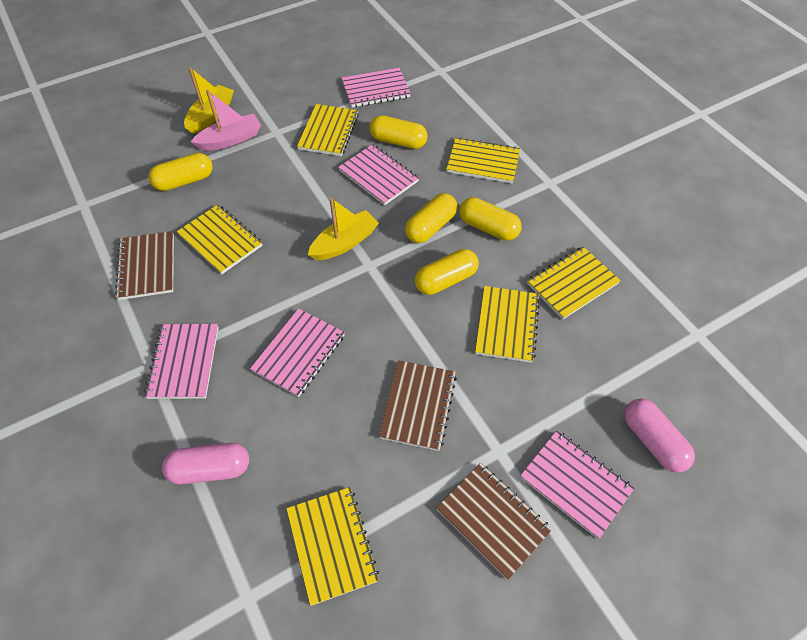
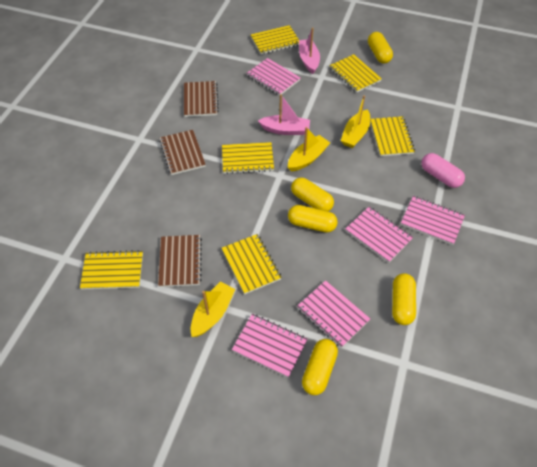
pink boat: 1 -> 2
pink capsule: 2 -> 1
yellow boat: 2 -> 3

